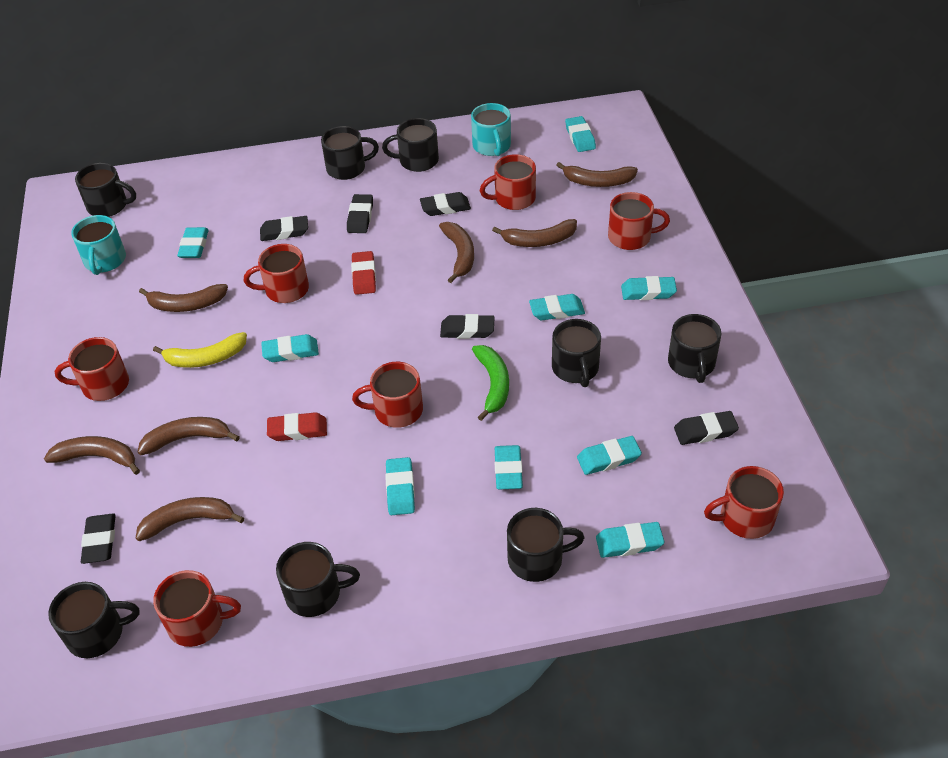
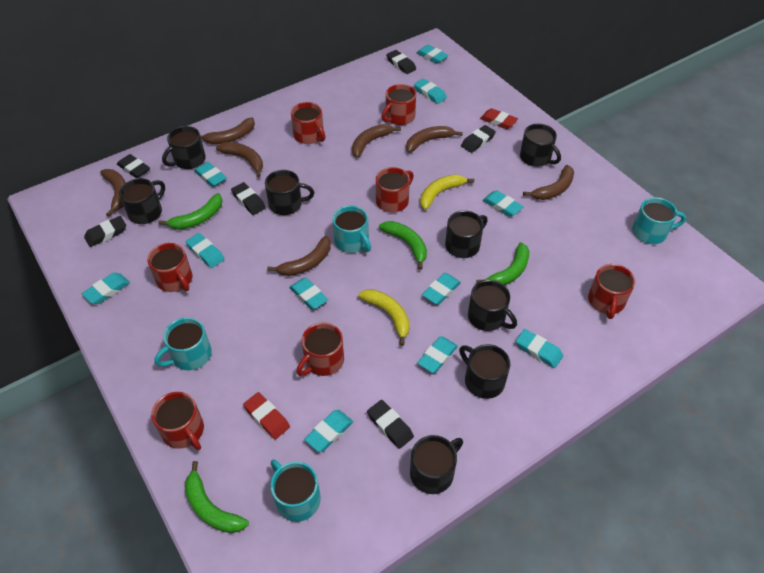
green banana: 1 -> 4
turquoise eraser: 9 -> 11
turquoise mug: 2 -> 4
yellow banana: 1 -> 2

